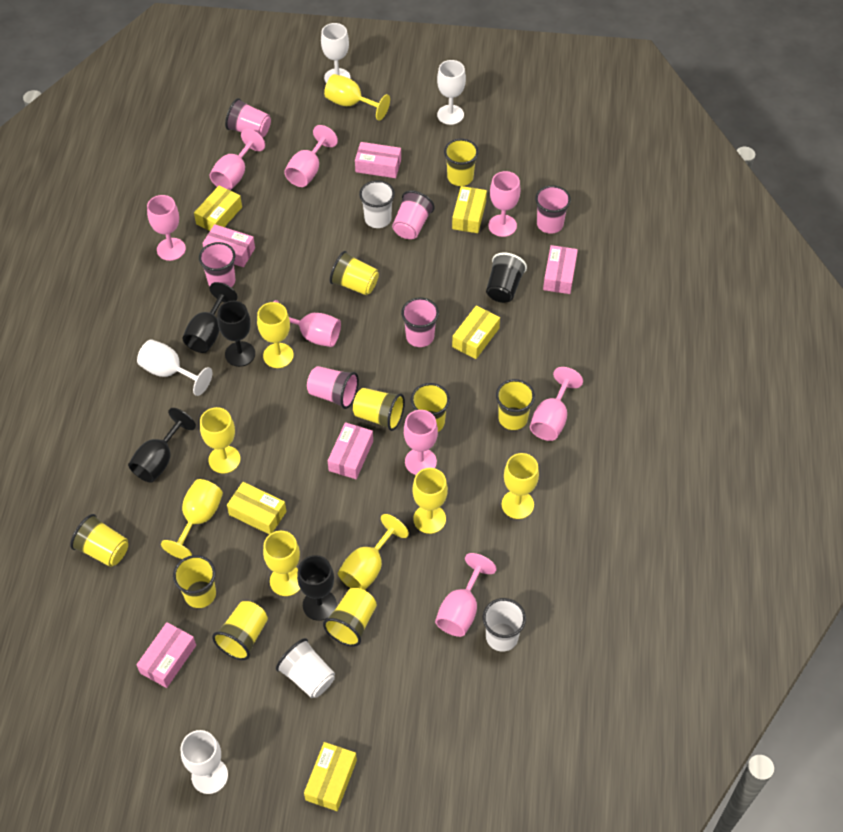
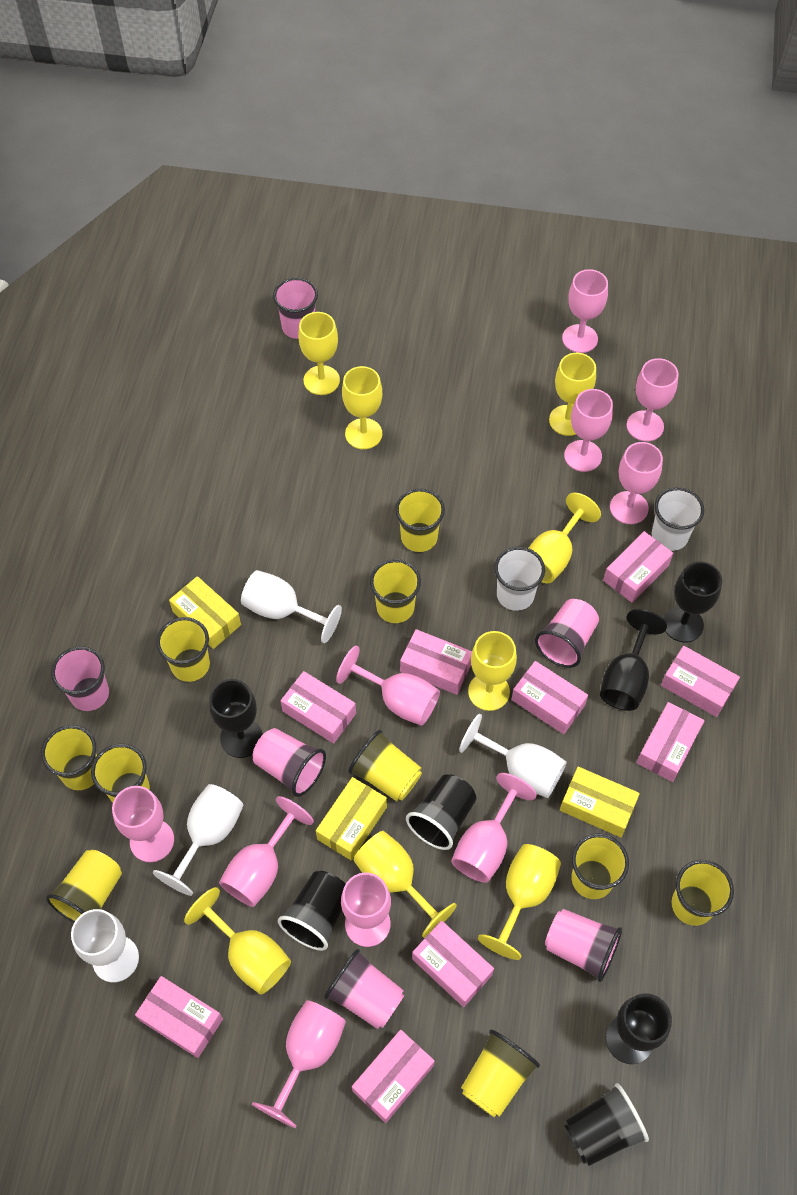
black cup: 1 -> 3
pink box: 5 -> 9
pink goblet: 8 -> 10
white cup: 3 -> 2
yellow box: 5 -> 3
yellow cup: 9 -> 10

